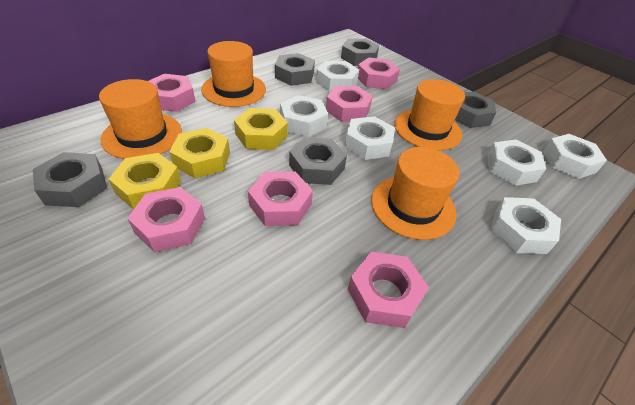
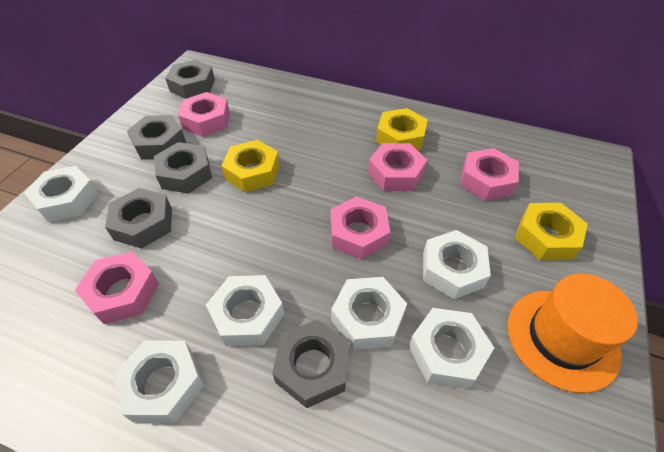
orange hat: 4 -> 1
pink nut: 6 -> 5

